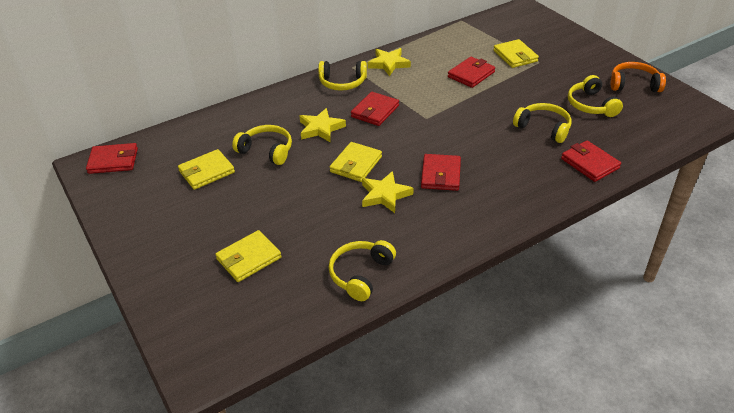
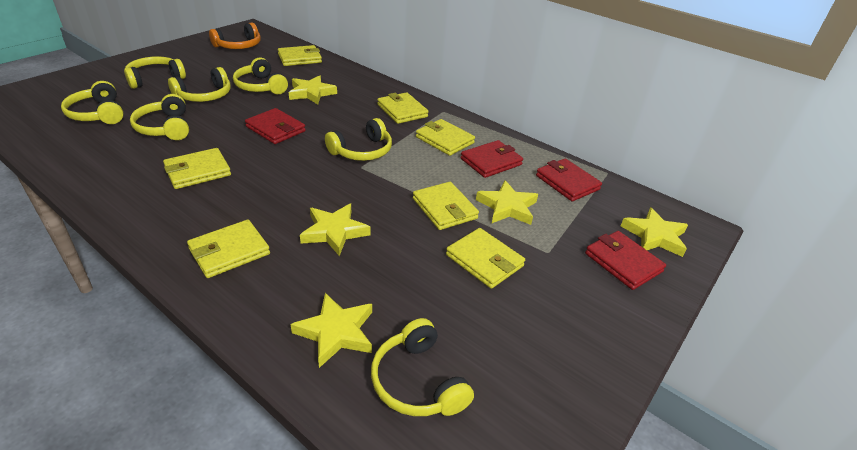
red wallet: 5 -> 4
yellow headphones: 5 -> 7
yellow star: 3 -> 5
yellow wallet: 4 -> 7

